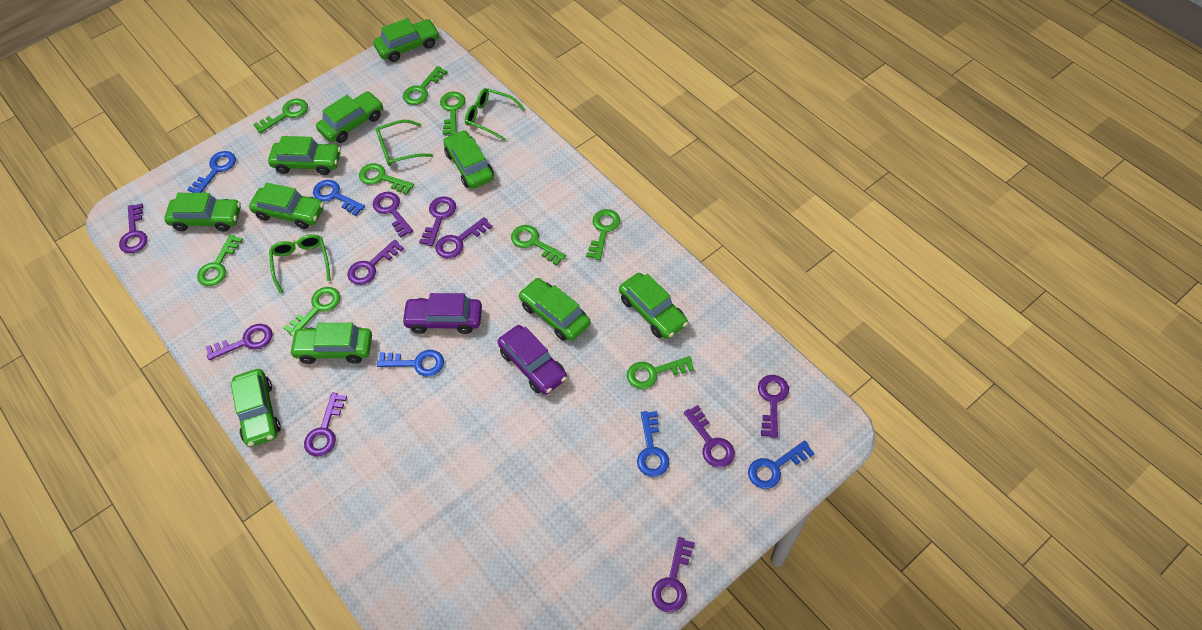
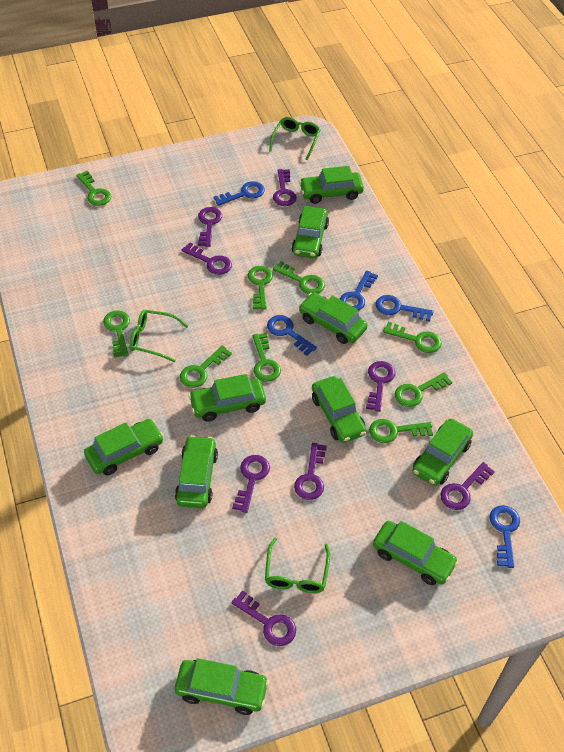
purple car: 2 -> 0
purple key: 10 -> 8

